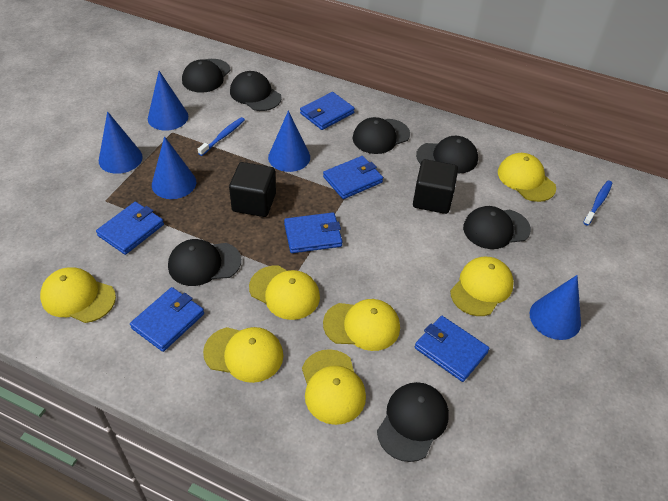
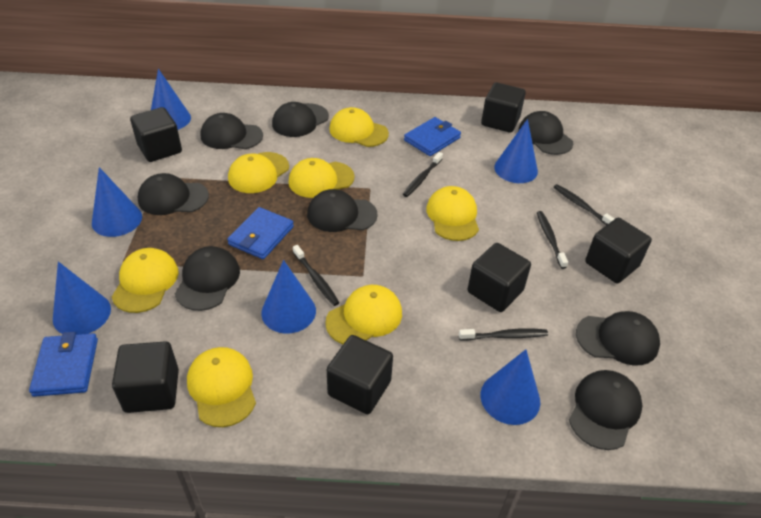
black cap: 7 -> 8
black cube: 2 -> 6
black toothbrush: 0 -> 5
blue cone: 5 -> 6
blue toothbrush: 2 -> 0
blue wallet: 6 -> 3

